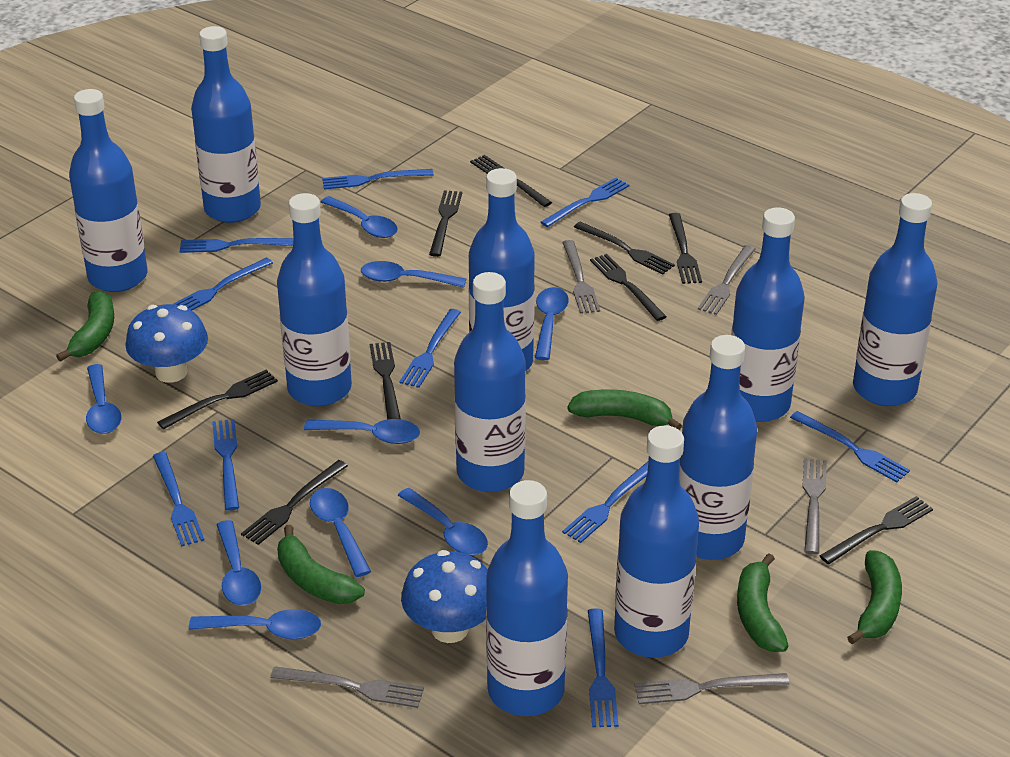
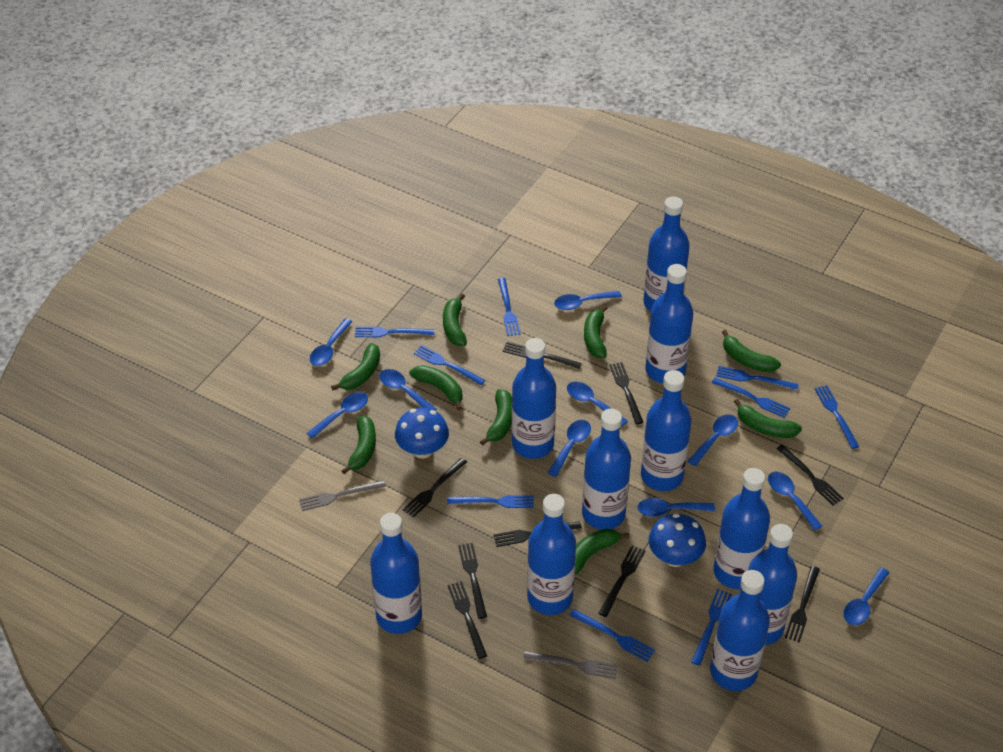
blue fork: 10 -> 9
blue spoon: 9 -> 10
green banana: 5 -> 9
grey fork: 5 -> 2

